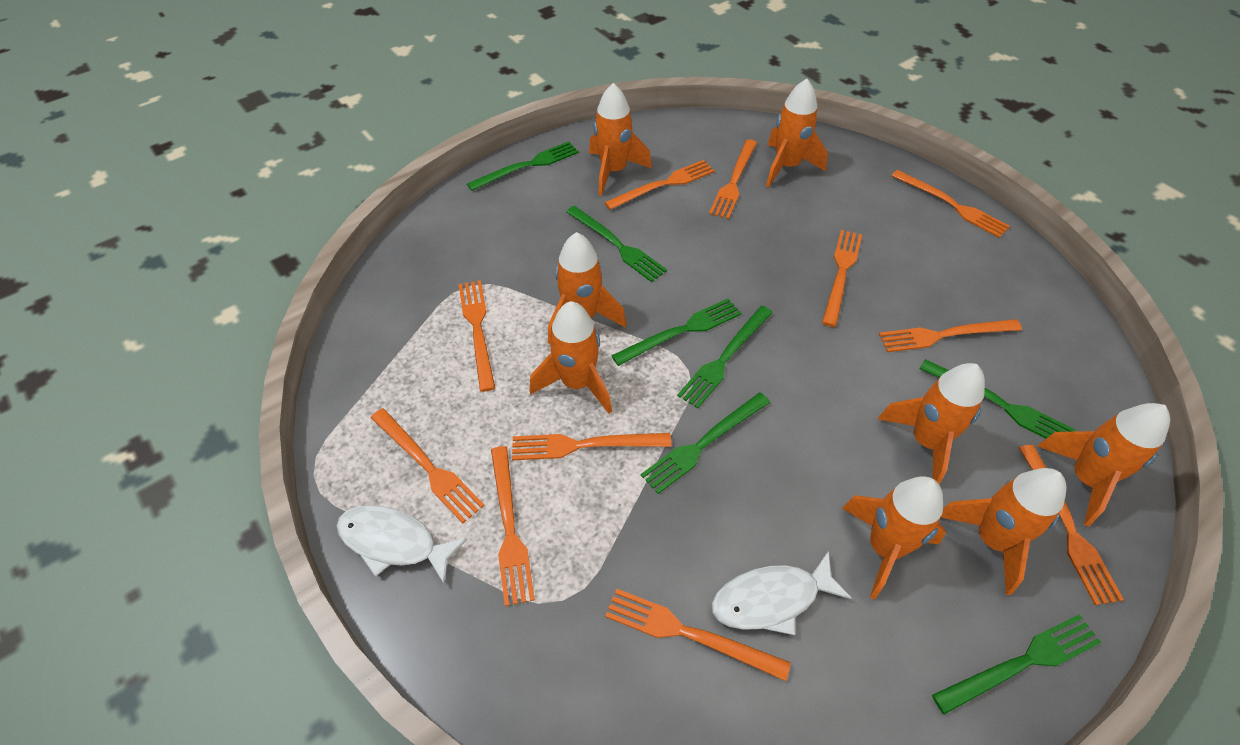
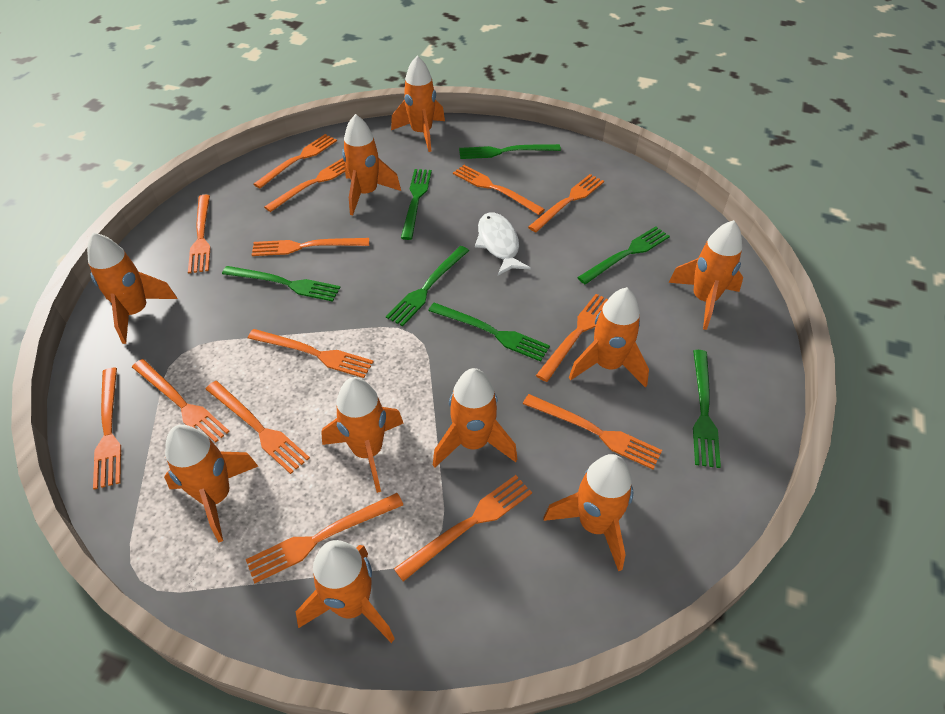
orange fork: 11 -> 14
orange rocket: 8 -> 10
white fish: 2 -> 1

